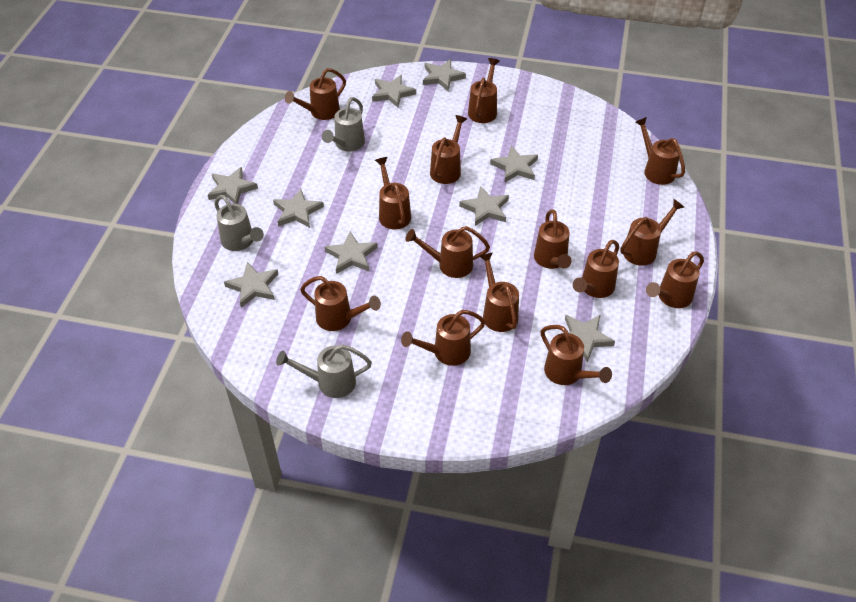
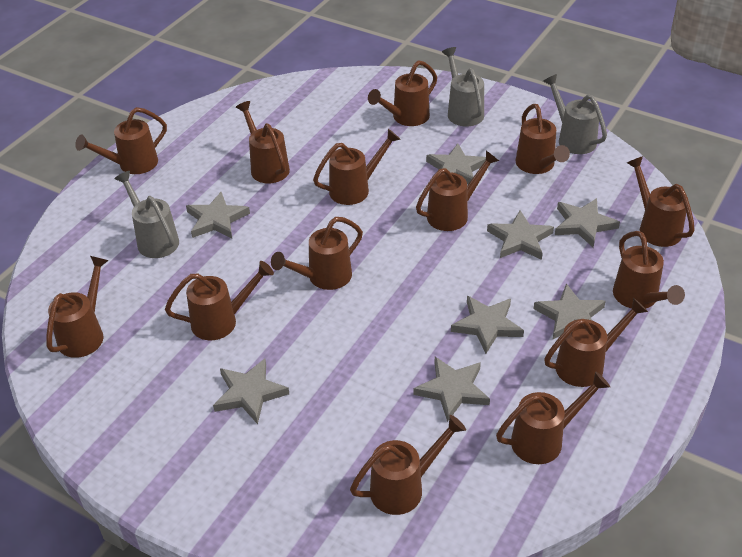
grey star: 9 -> 8

